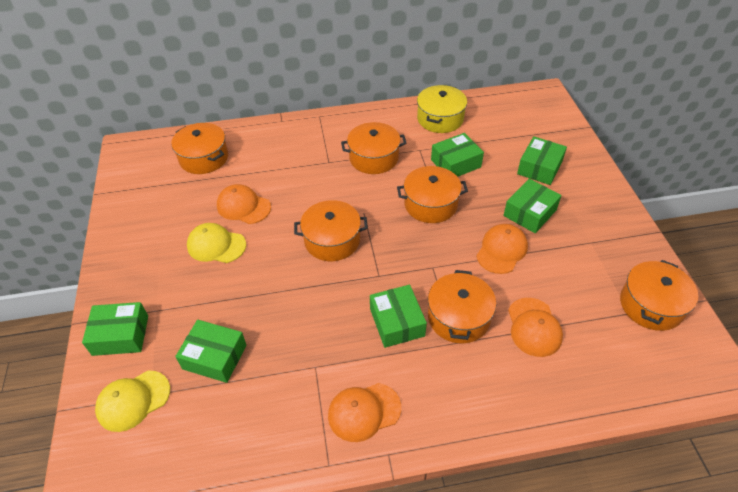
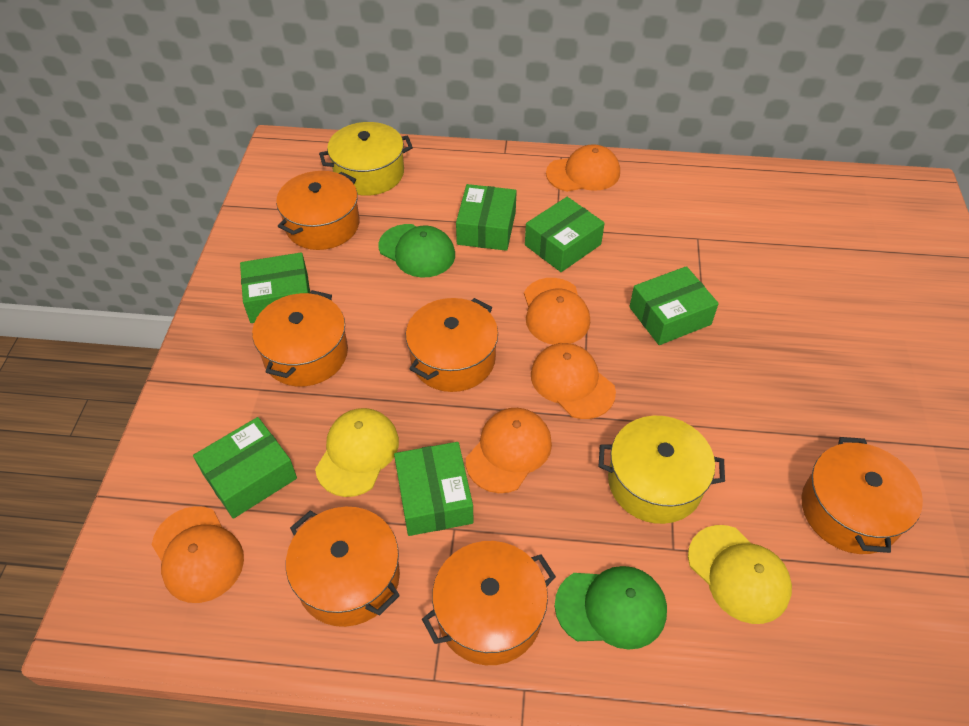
green cap: 0 -> 2
orange cap: 4 -> 5
yellow pot: 1 -> 2

